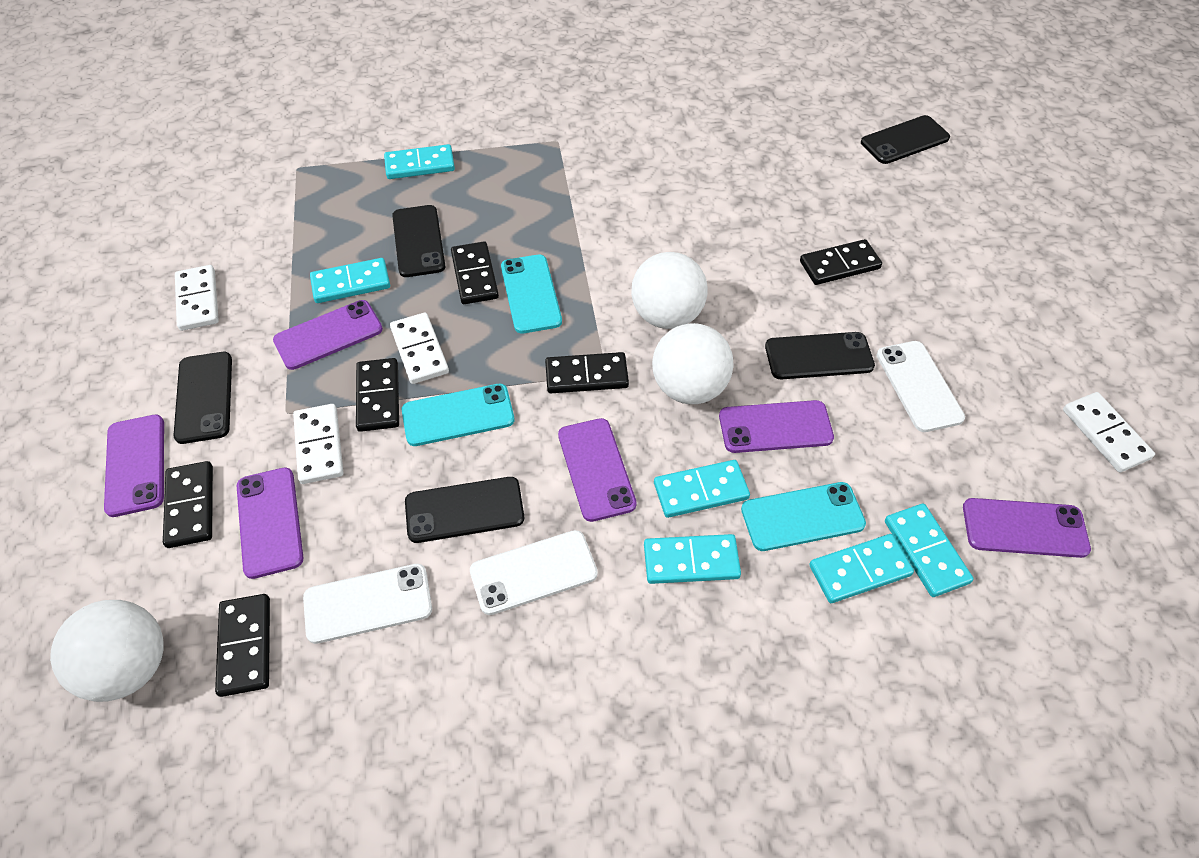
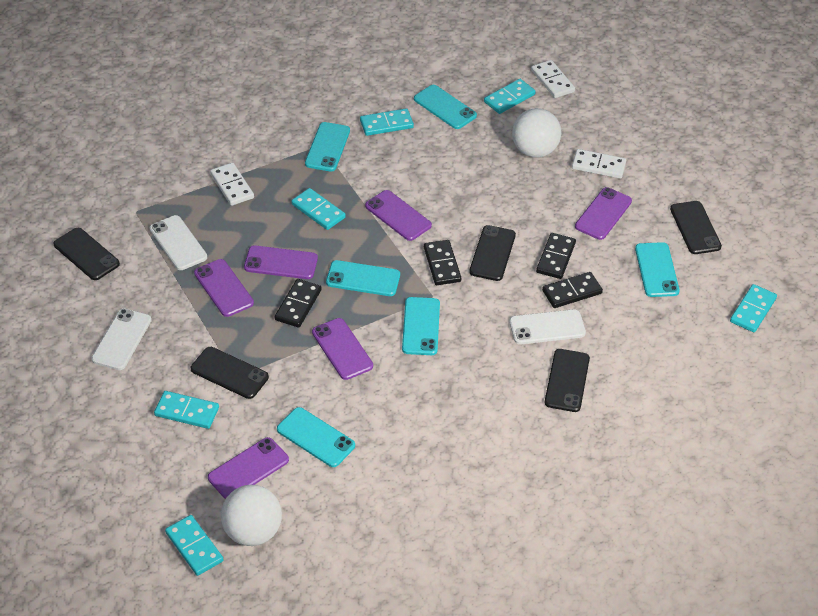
black domino: 6 -> 4
turquoise phone: 3 -> 6
white ball: 3 -> 2
white domino: 4 -> 3

